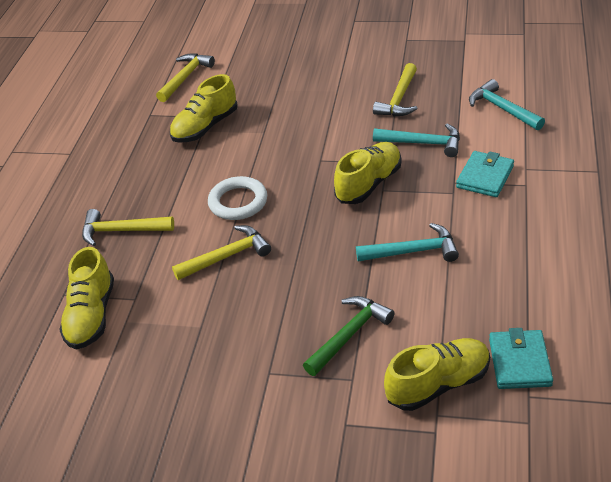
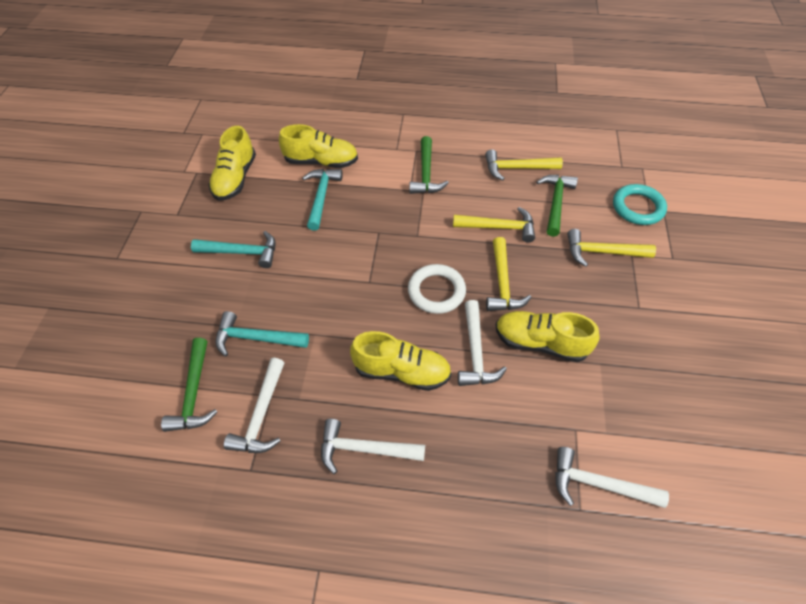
green hammer: 1 -> 3
turquoise ring: 0 -> 1
turquoise wallet: 2 -> 0
white hammer: 0 -> 4

